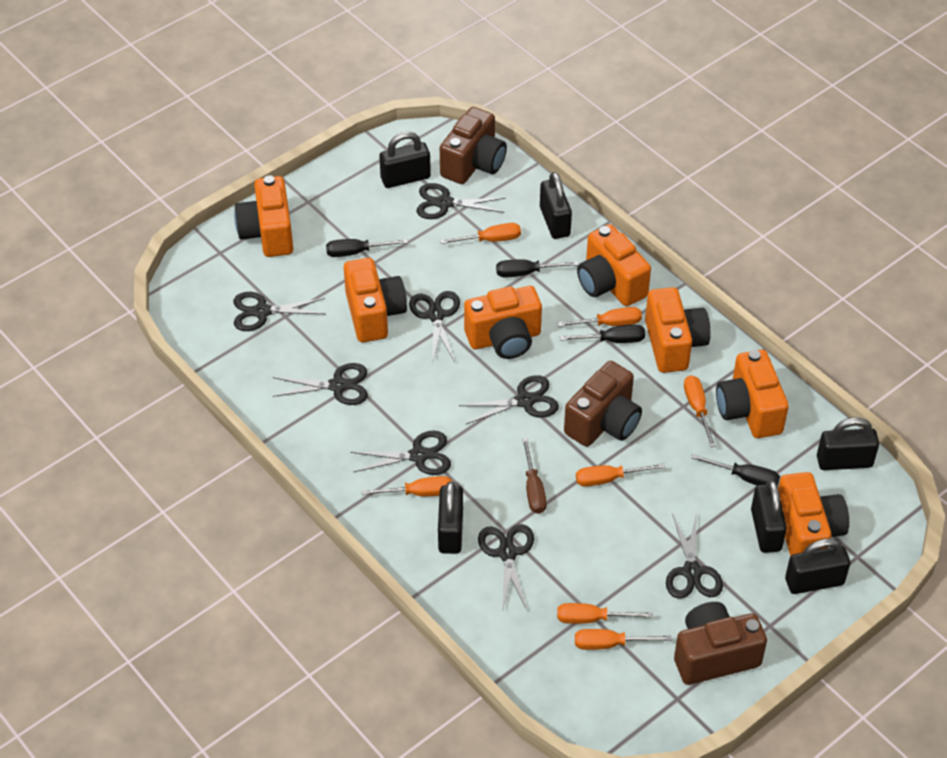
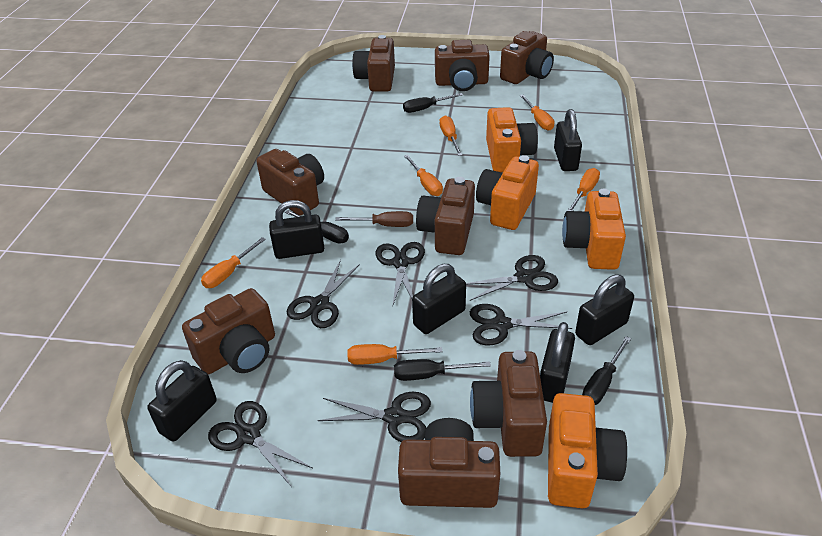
black scissors: 8 -> 6
brown camera: 3 -> 8
orange camera: 7 -> 4
orange screwdriver: 7 -> 6

